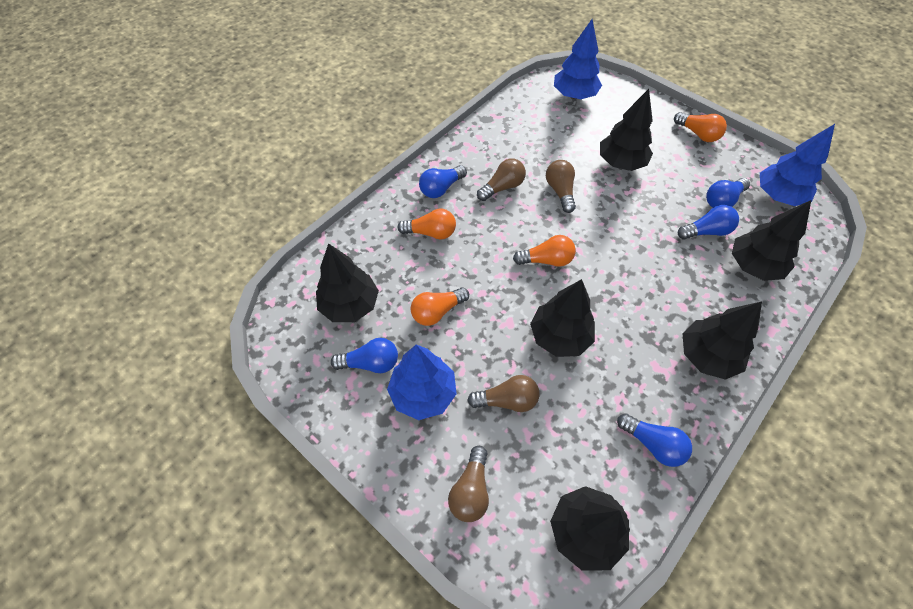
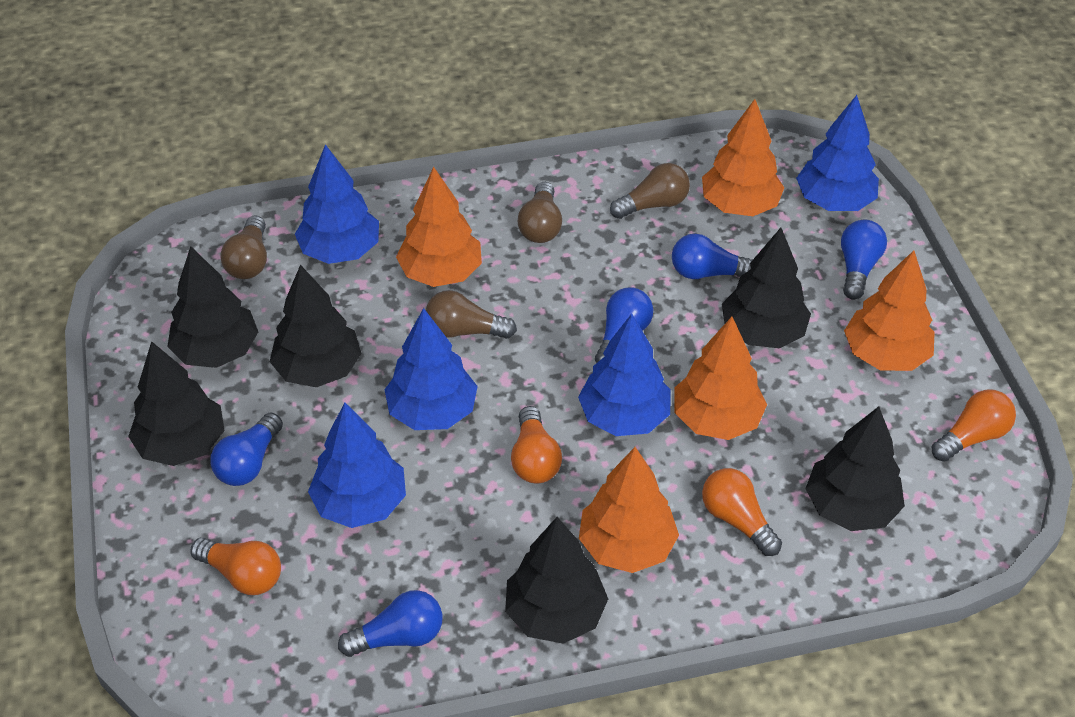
blue tree: 3 -> 5
orange tree: 0 -> 5

